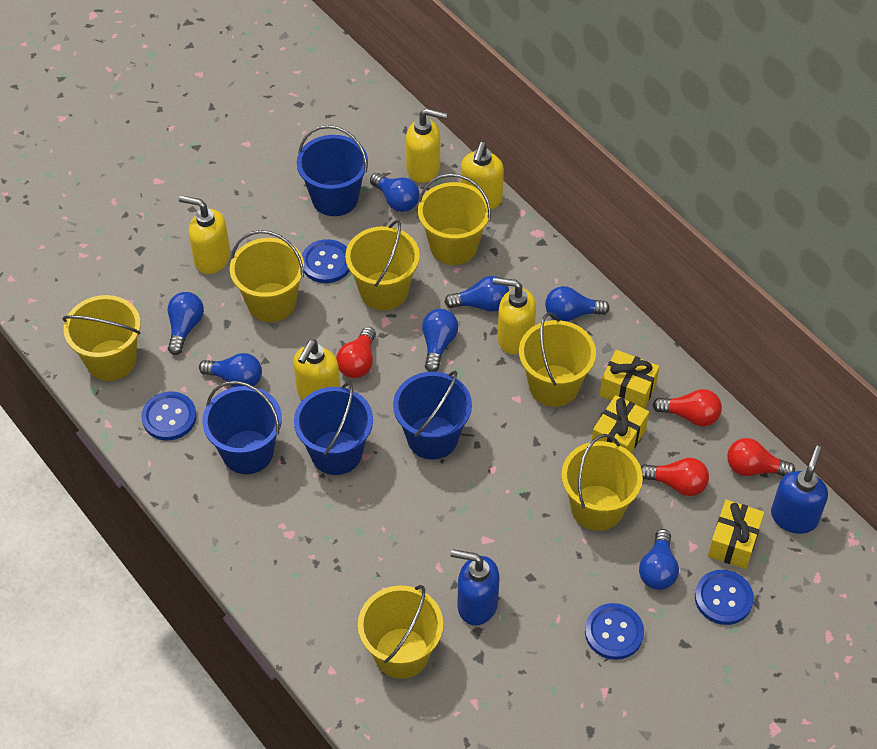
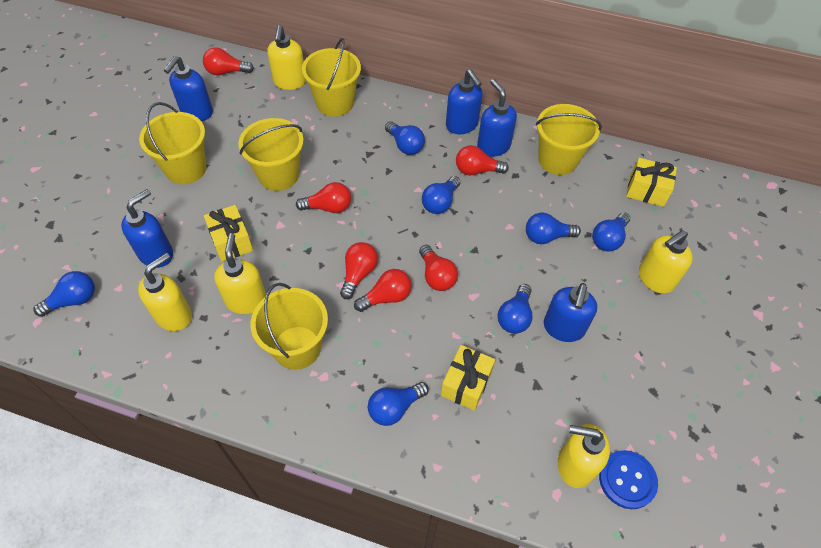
blue bucket: 4 -> 0
blue button: 4 -> 1
blue soap dispenser: 2 -> 5
red light bulb: 4 -> 6
yellow bucket: 7 -> 5

